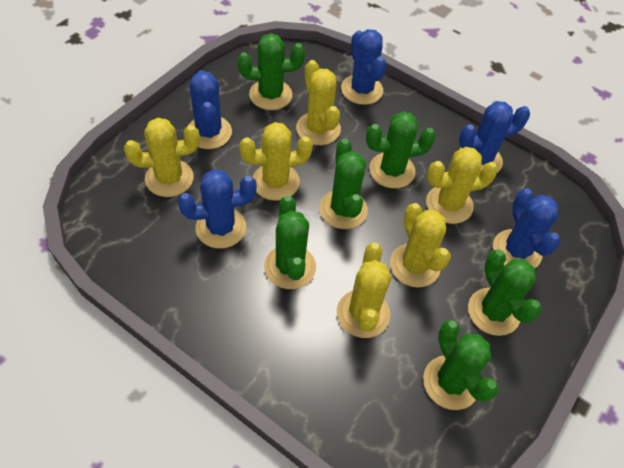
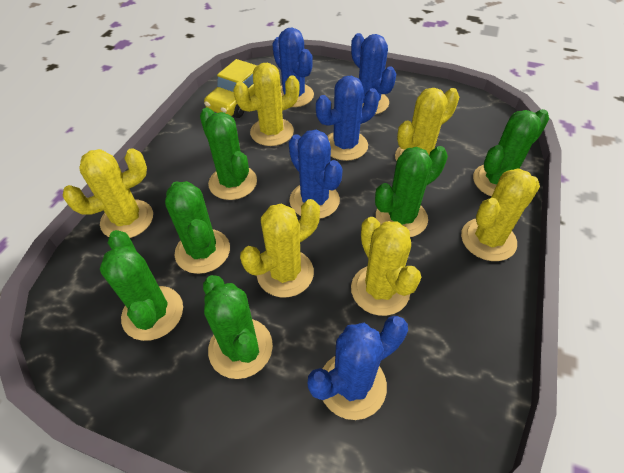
yellow car: 0 -> 1

